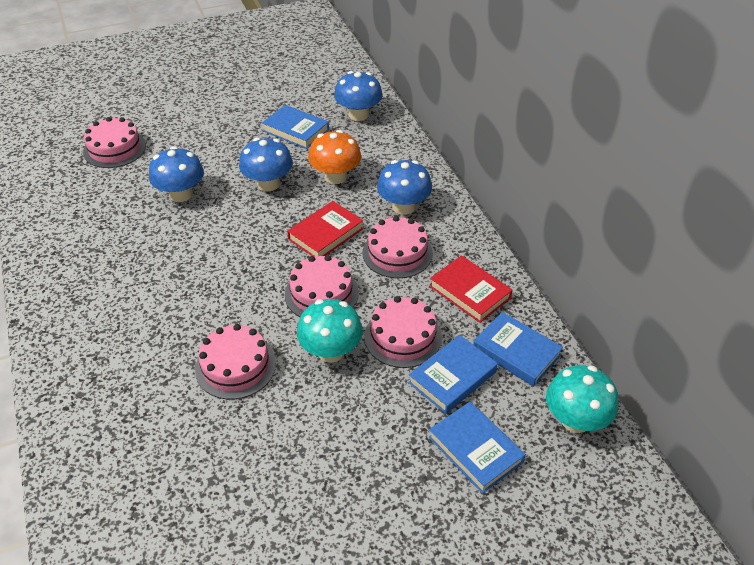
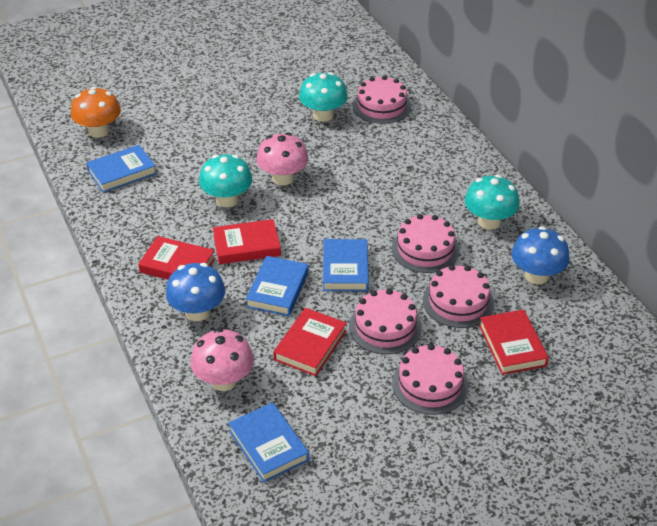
blue mushroom: 4 -> 2
pink mushroom: 0 -> 2
red book: 2 -> 4
turquoise mushroom: 2 -> 3

